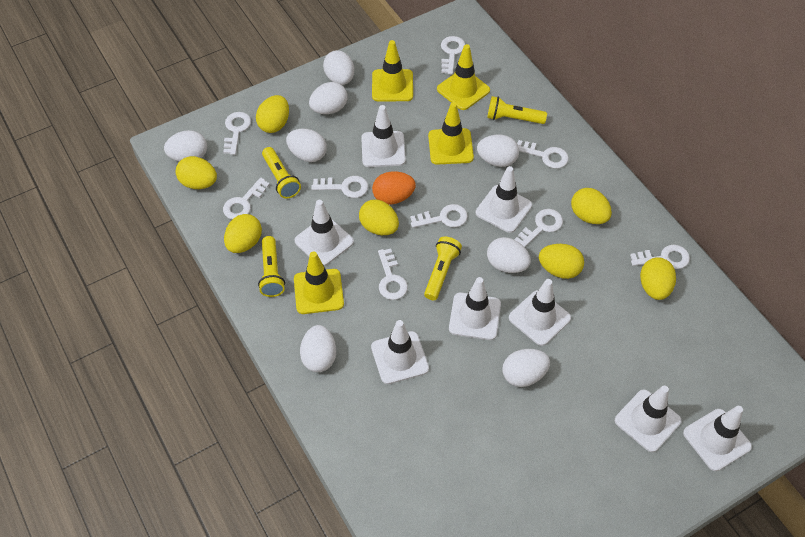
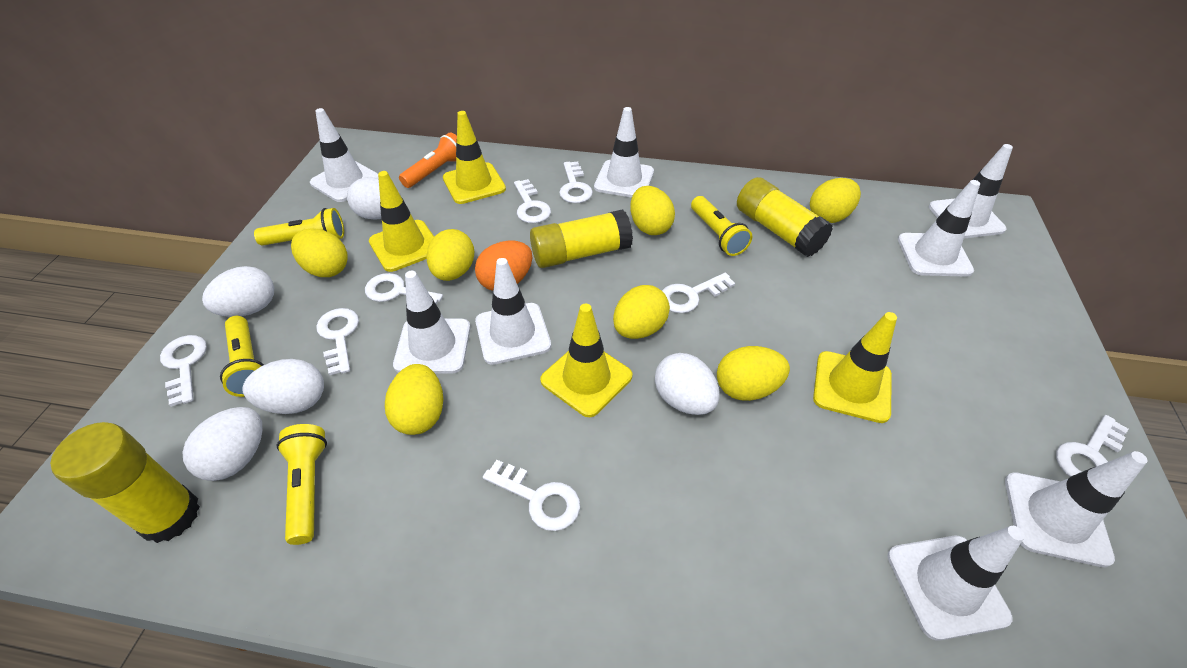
orange flashlight: 0 -> 1
white egg: 8 -> 5
white key: 9 -> 8
yellow glue stick: 0 -> 3

